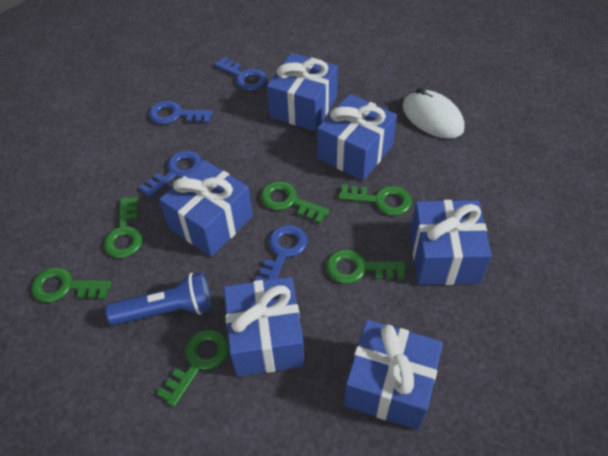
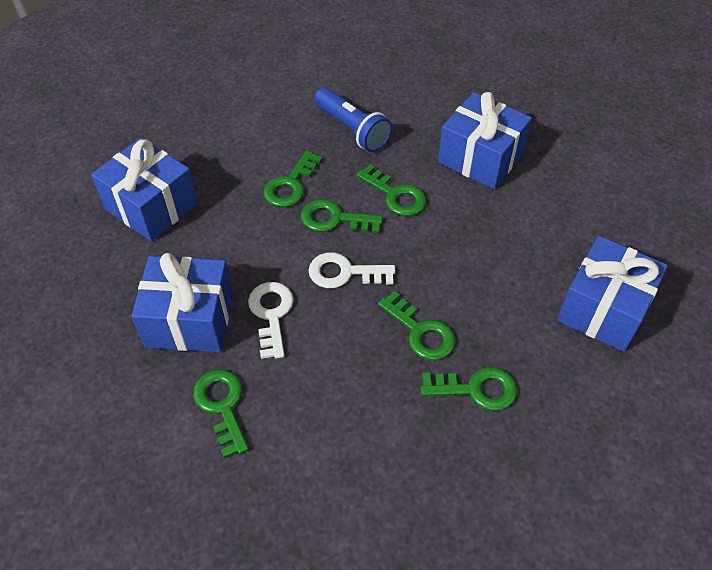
blue gift: 6 -> 4
blue key: 4 -> 0
white key: 0 -> 2
white mouse: 1 -> 0

